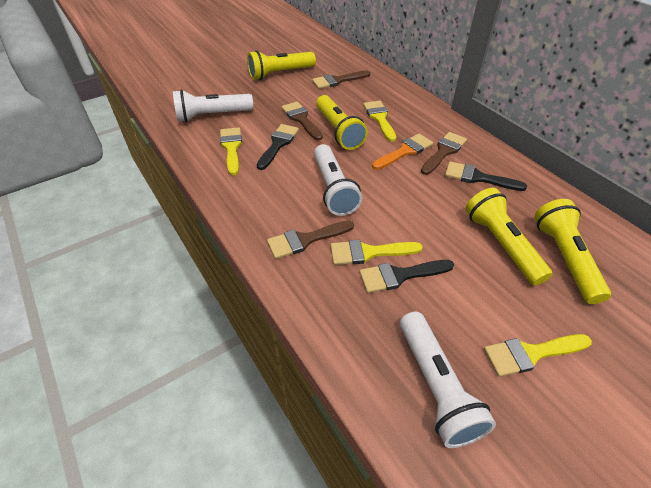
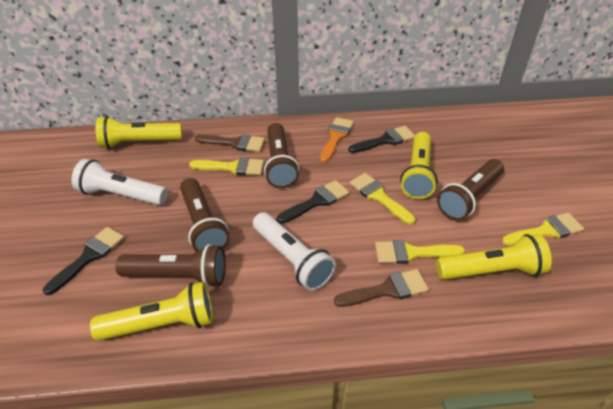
brown brush: 4 -> 2
brown flashlight: 0 -> 4
white flashlight: 3 -> 2

